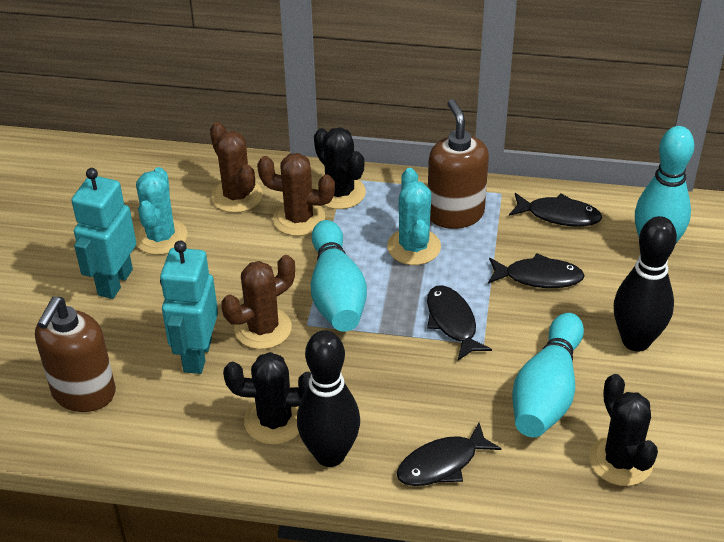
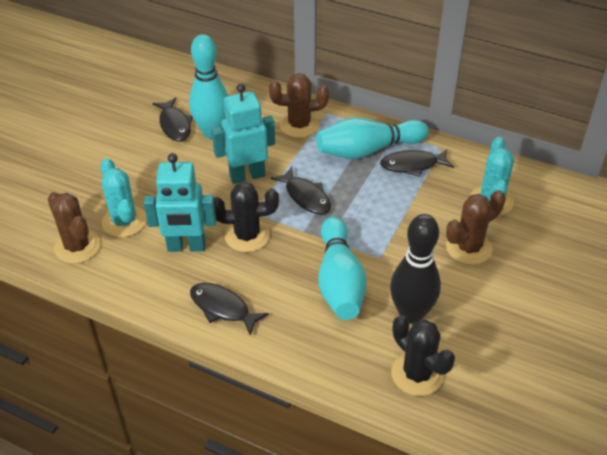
black bowling pin: 2 -> 1
black cactus: 3 -> 2
brown soap dispenser: 2 -> 0

